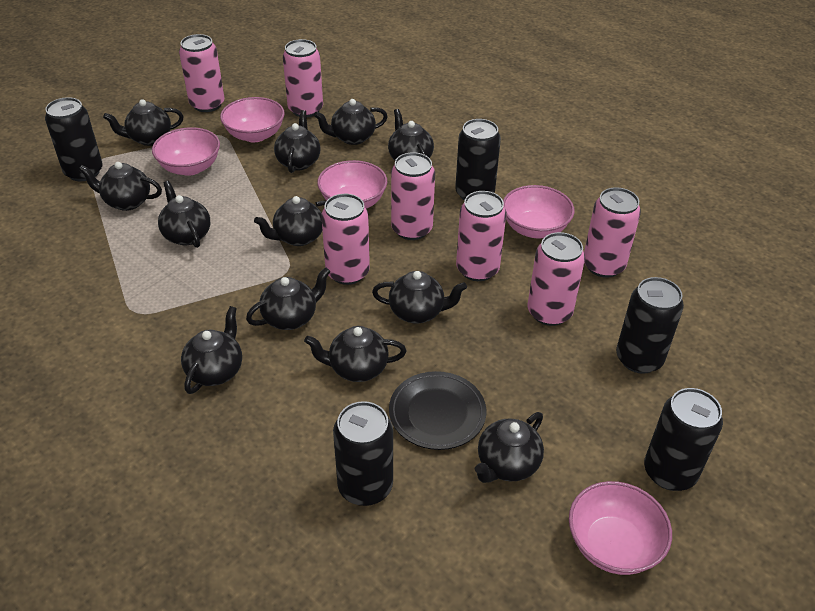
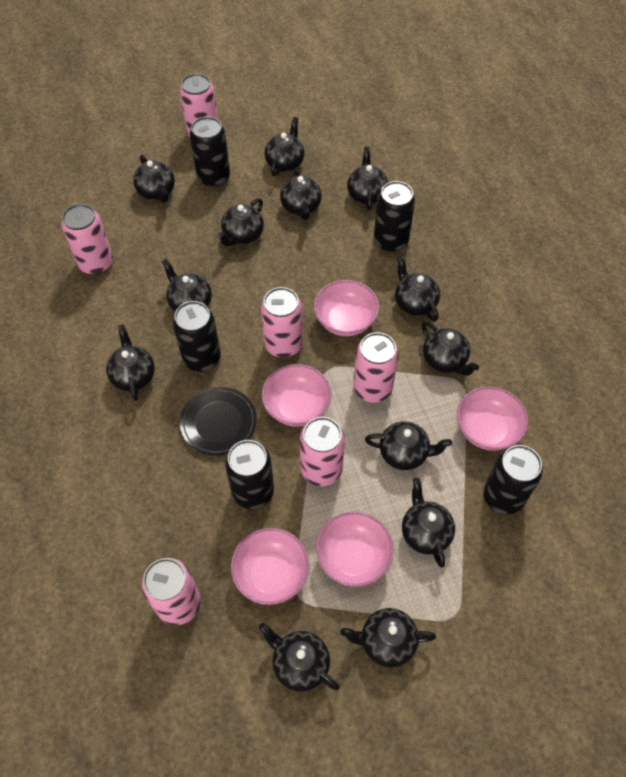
black teapot: 12 -> 13
pink can: 7 -> 6

